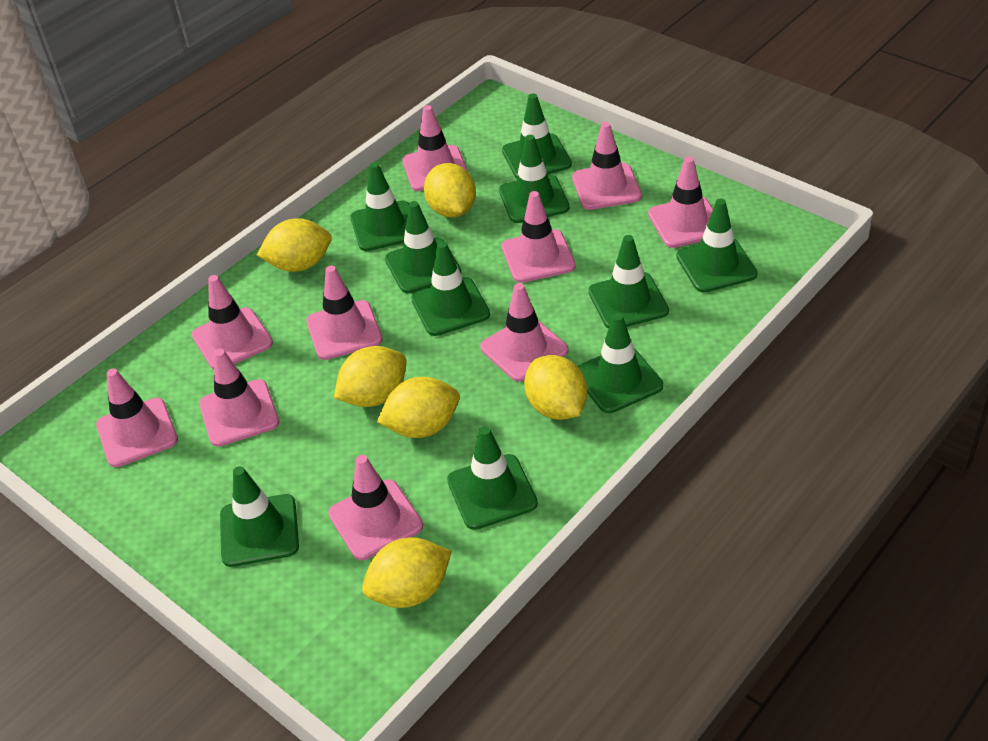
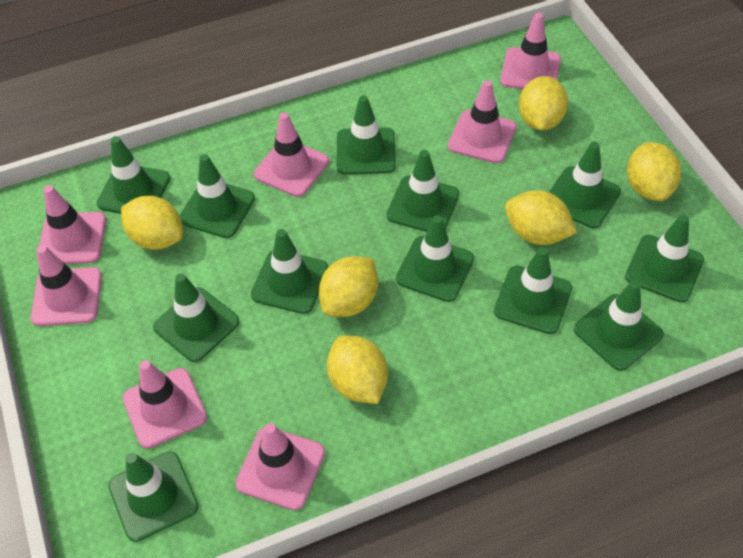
green traffic cone: 10 -> 12
pink traffic cone: 10 -> 7

